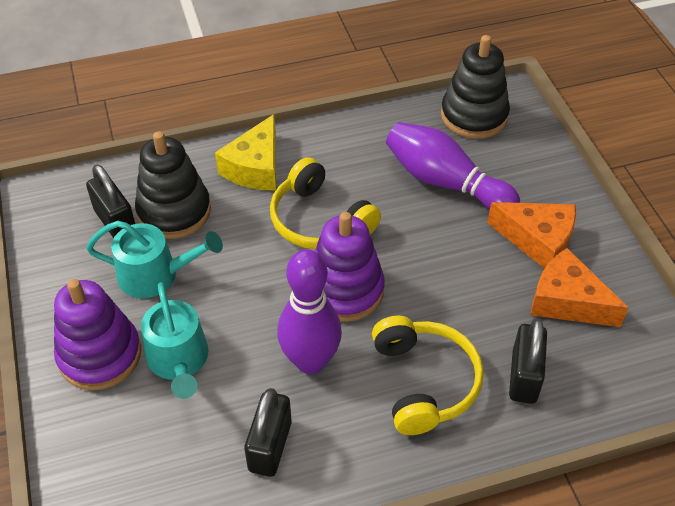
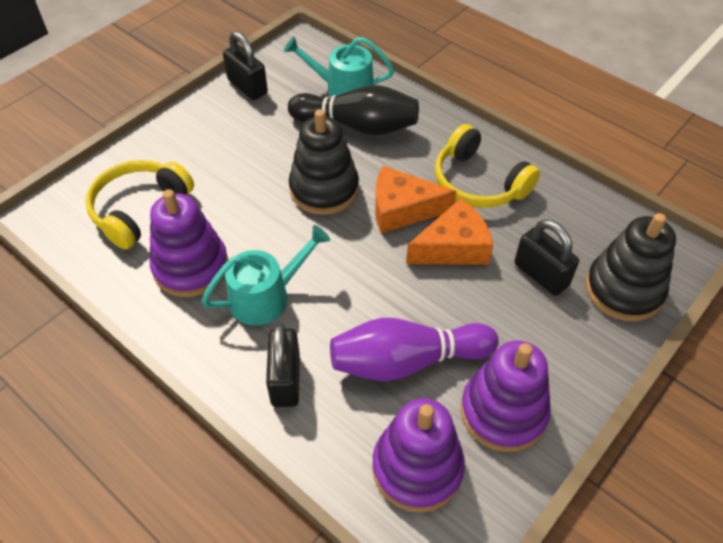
black bowling pin: 0 -> 1
purple bowling pin: 2 -> 1
purple stacking toy: 2 -> 3
yellow cheese: 1 -> 0

